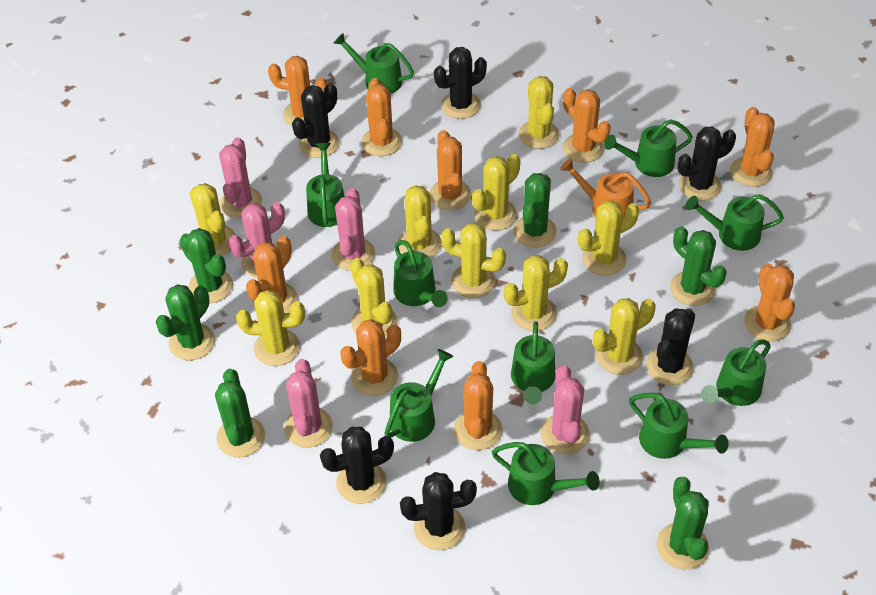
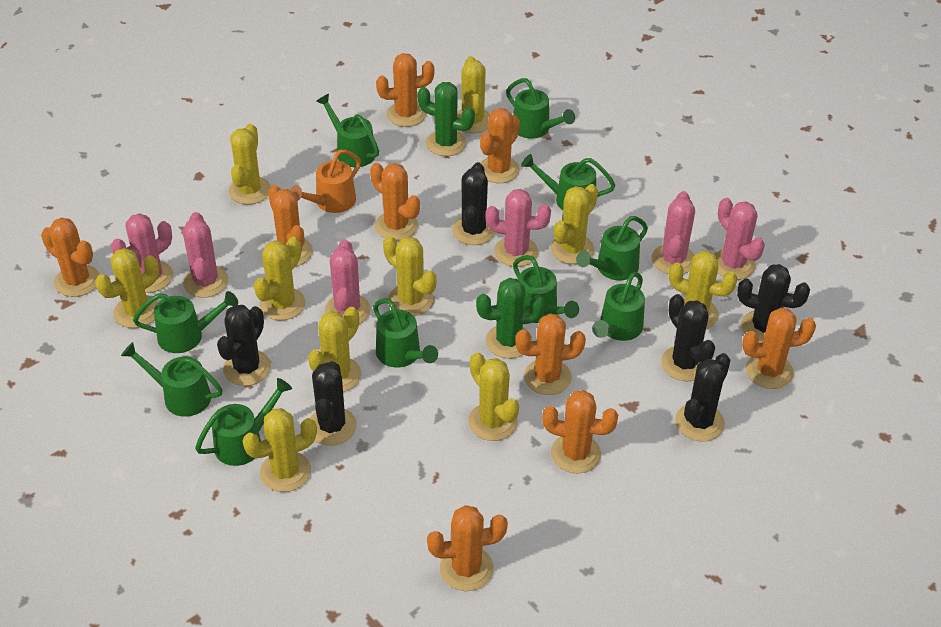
green cactus: 6 -> 2
pink cactus: 5 -> 6

